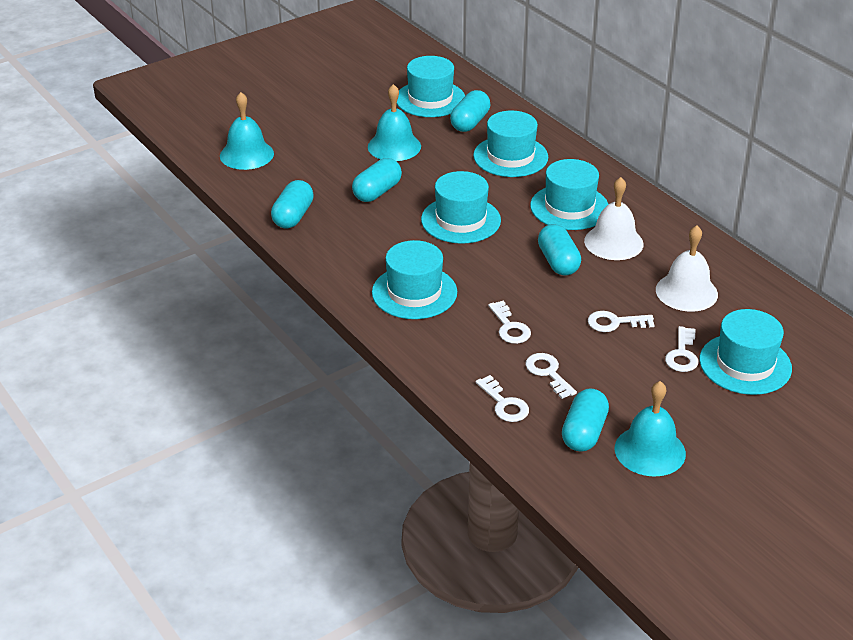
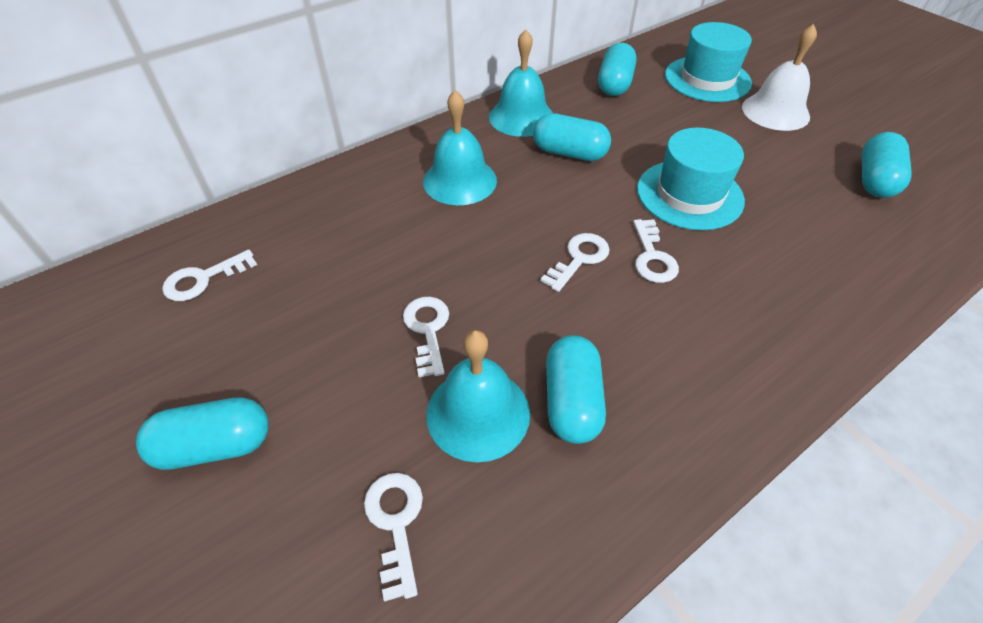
turquoise hat: 6 -> 2
white bell: 2 -> 1

